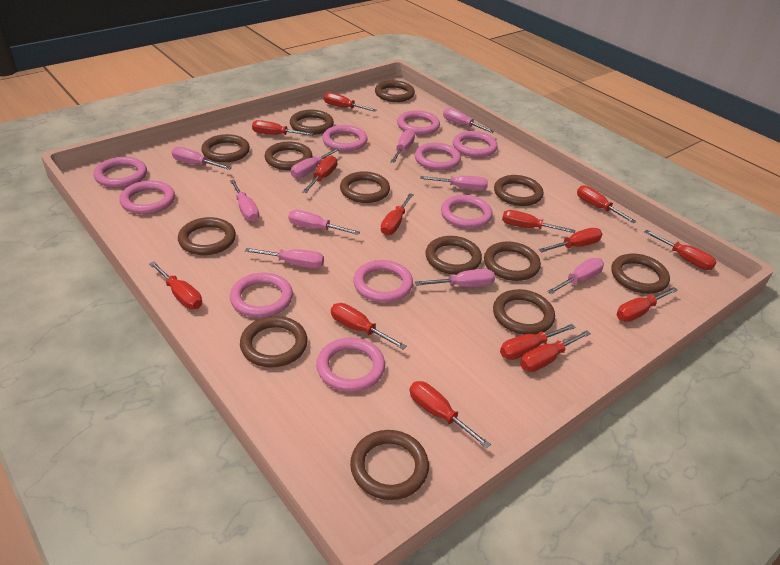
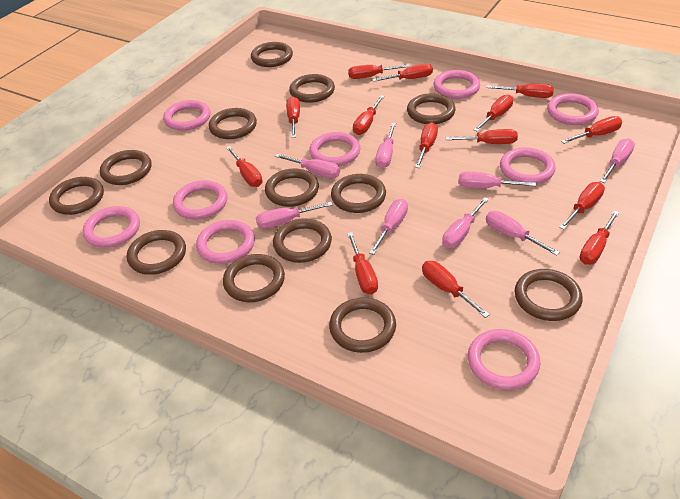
pink ring: 10 -> 9
pink screwdriver: 10 -> 8

